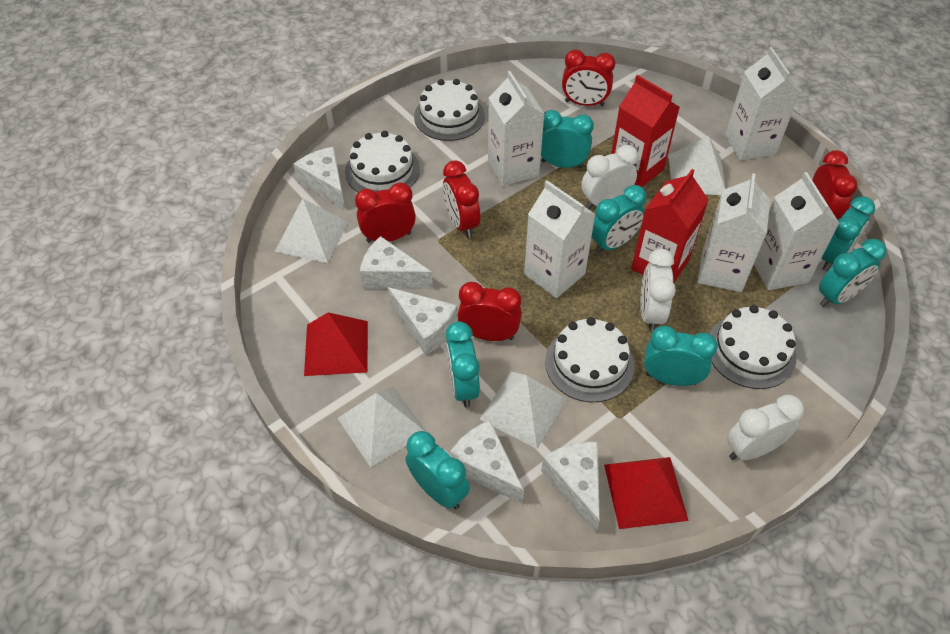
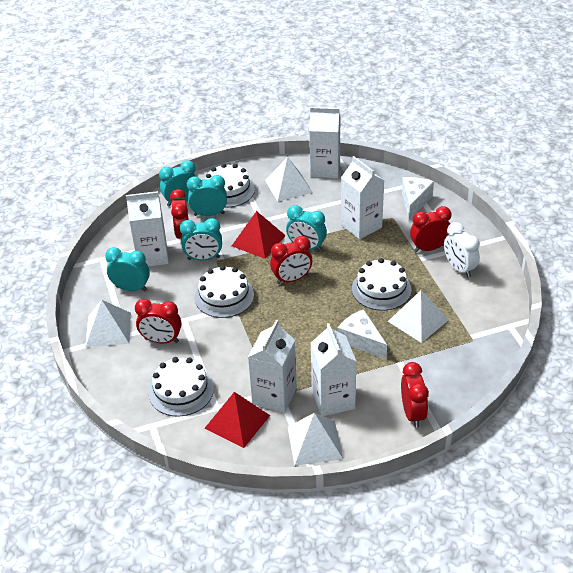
red carton: 2 -> 0
turquoise clock: 7 -> 5
white cheese: 5 -> 2
white clock: 3 -> 1

